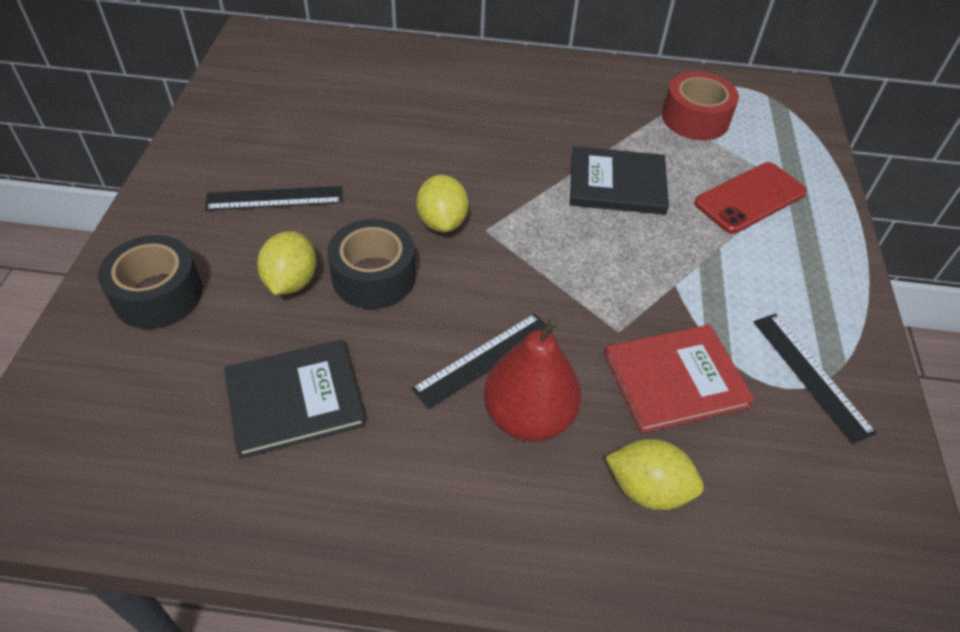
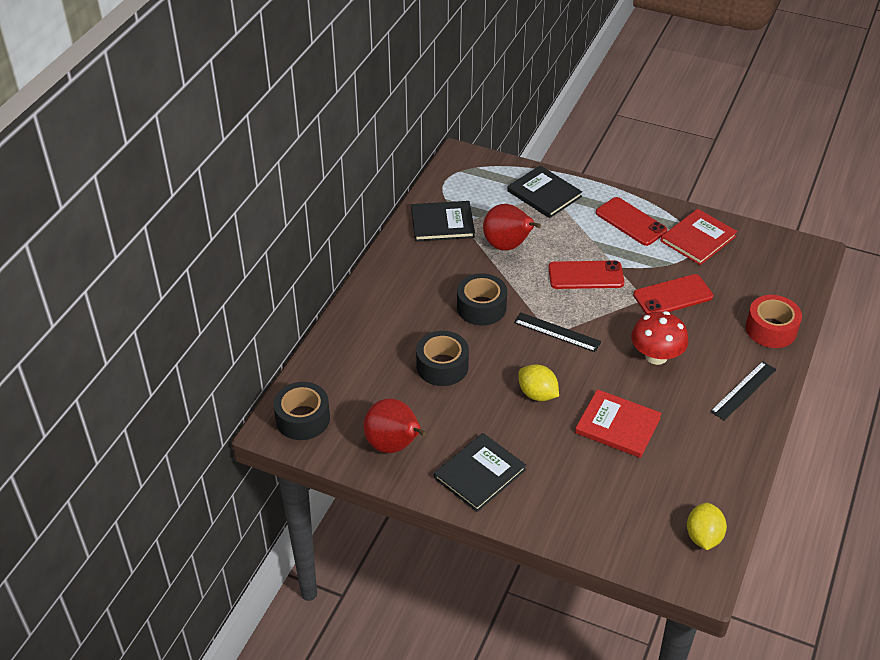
black book: 2 -> 3
black ruler: 3 -> 2
black tape: 2 -> 3
red book: 1 -> 2
red mushroom: 0 -> 1
red pear: 1 -> 2
red phone: 1 -> 3
yellow lemon: 3 -> 2

